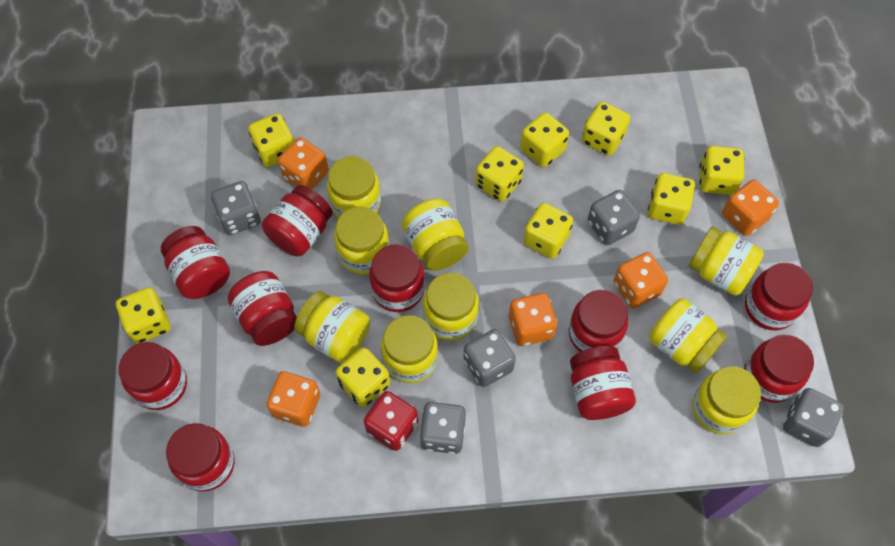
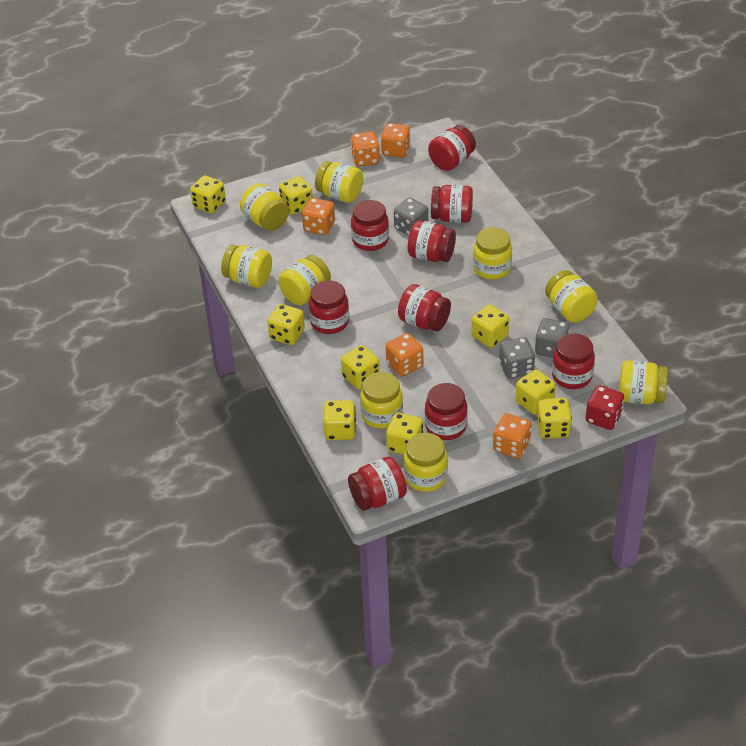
grey dice: 5 -> 3
red jar: 10 -> 9

